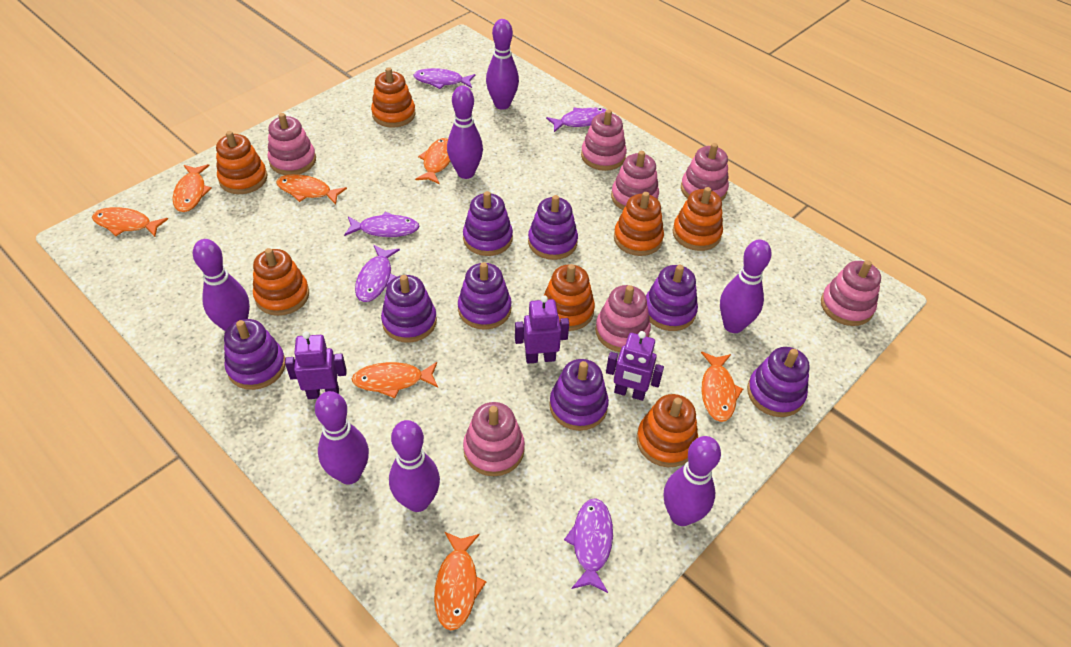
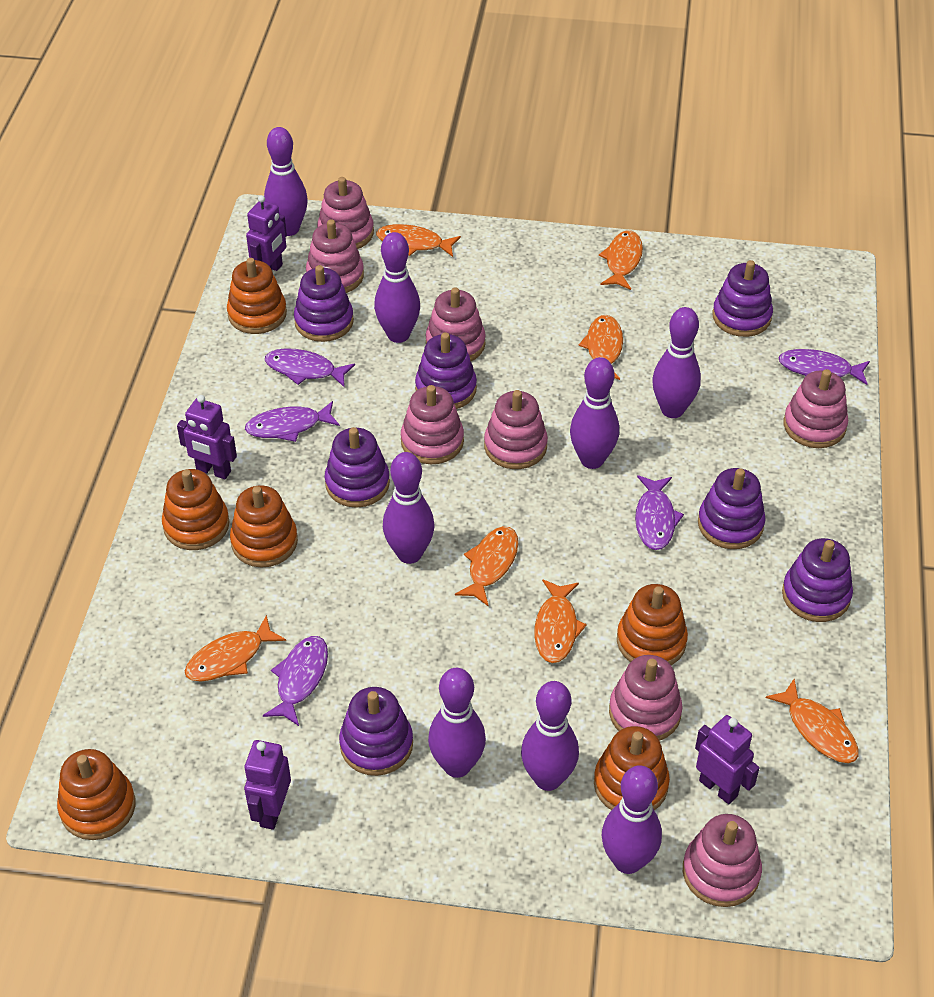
orange stacking toy: 7 -> 6
pink stacking toy: 7 -> 8
purple bowling pin: 7 -> 8
purple robot: 3 -> 4
purple stacking toy: 8 -> 7

